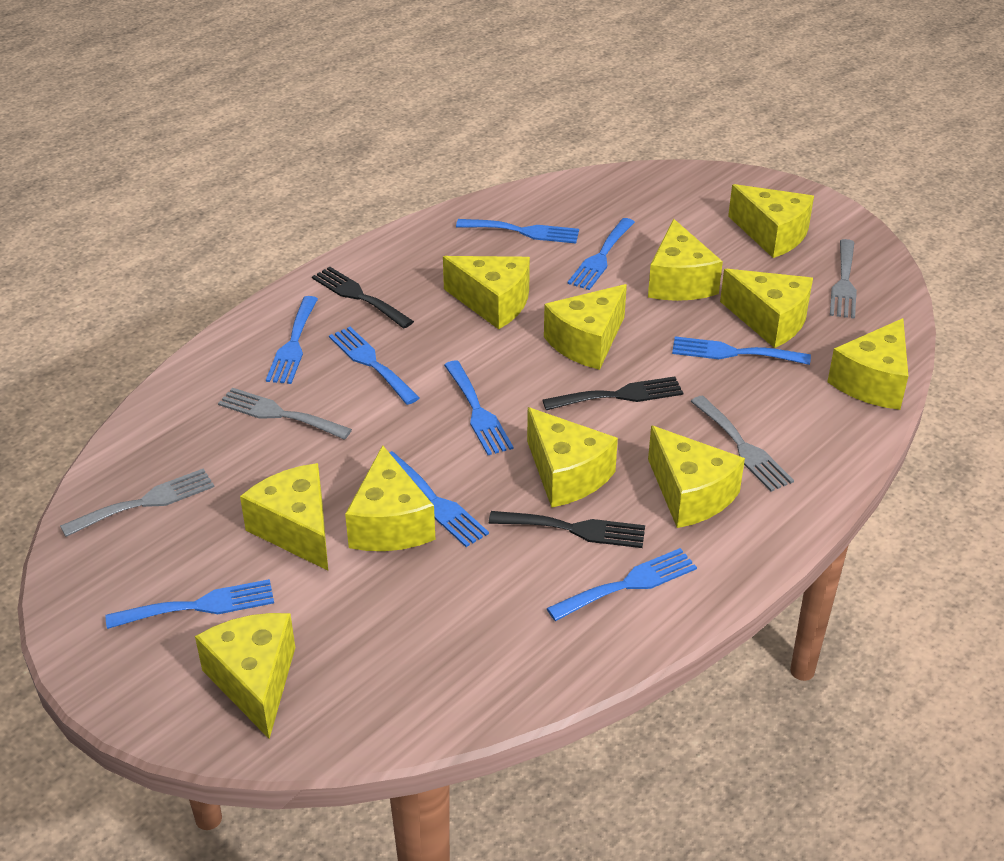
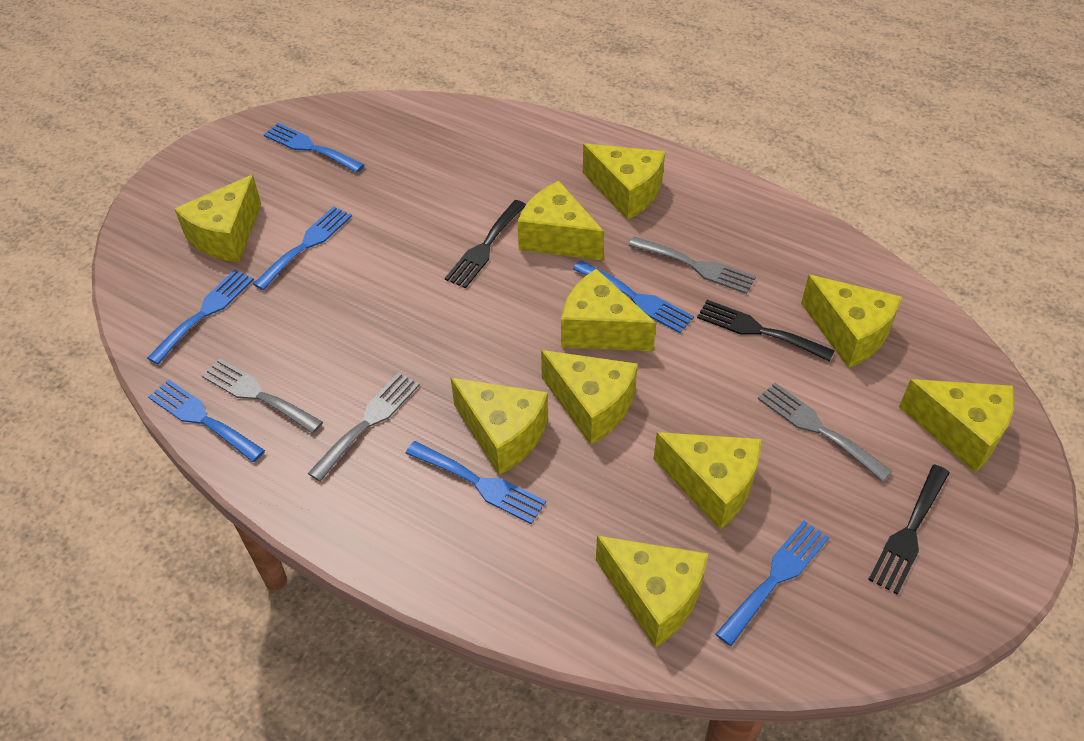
blue fork: 9 -> 7
yellow cheese: 11 -> 10

